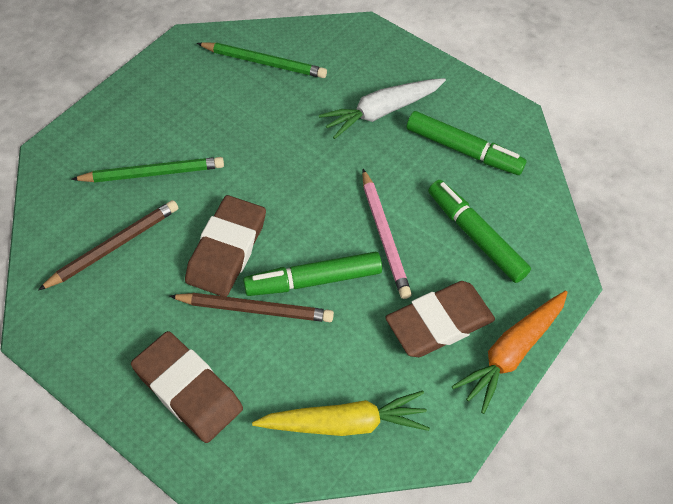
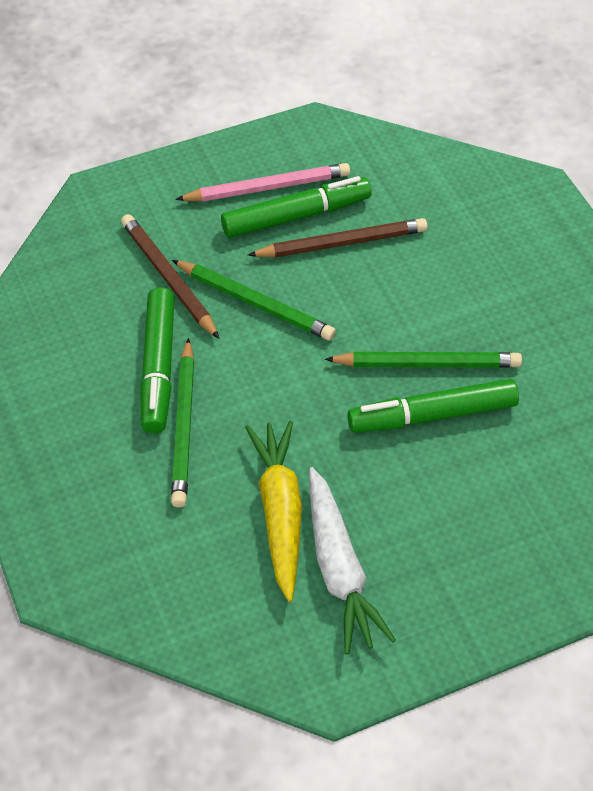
brown eraser: 3 -> 0
green pencil: 2 -> 3
orange carrot: 1 -> 0

